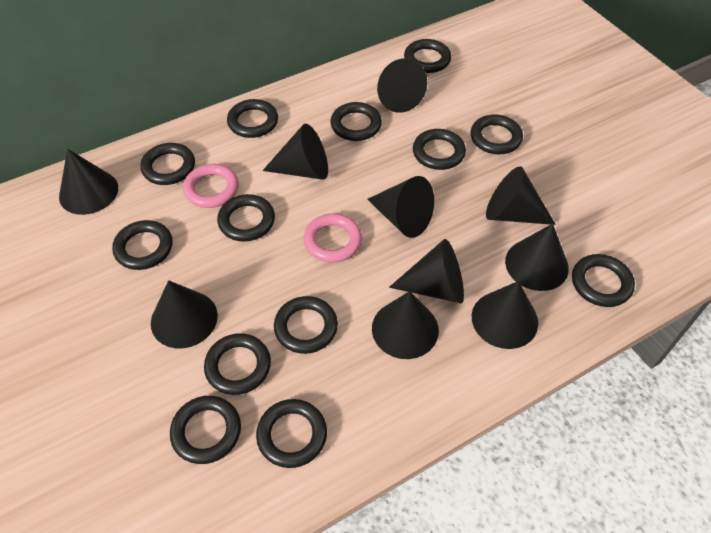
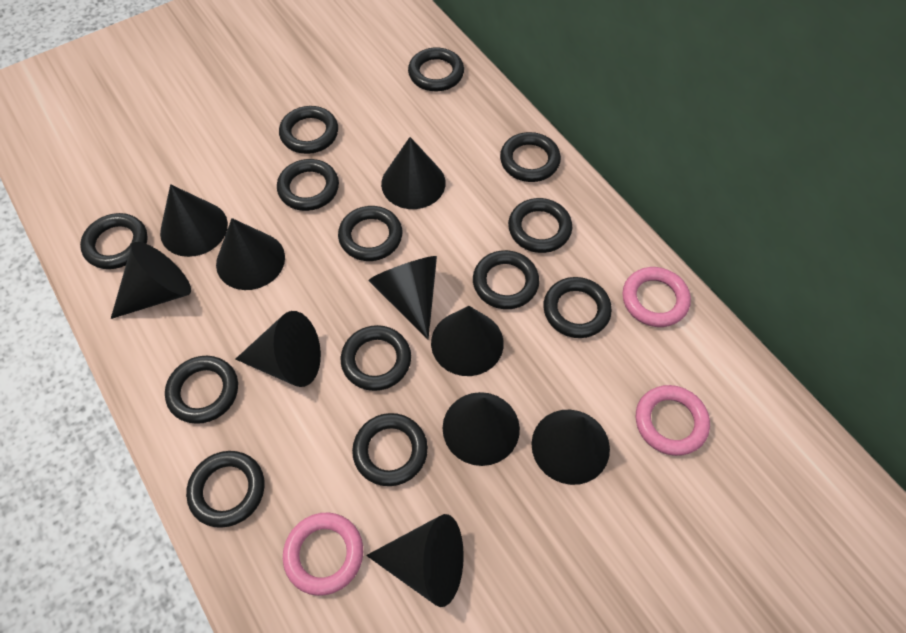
pink ring: 2 -> 3

